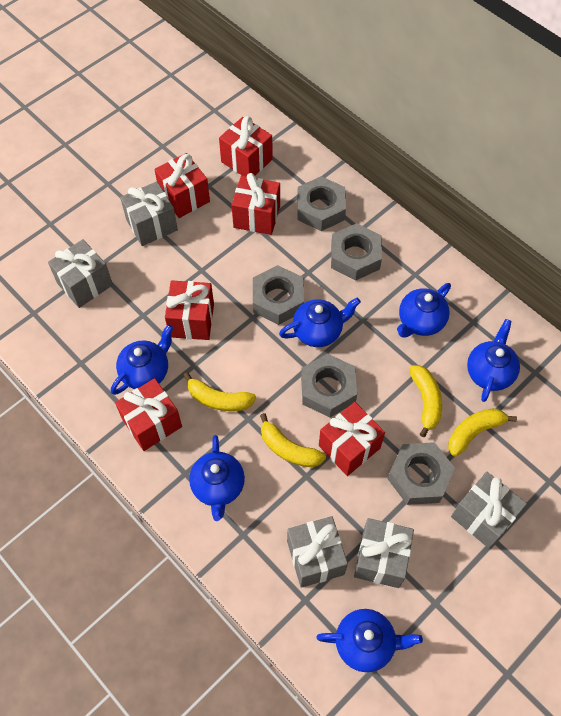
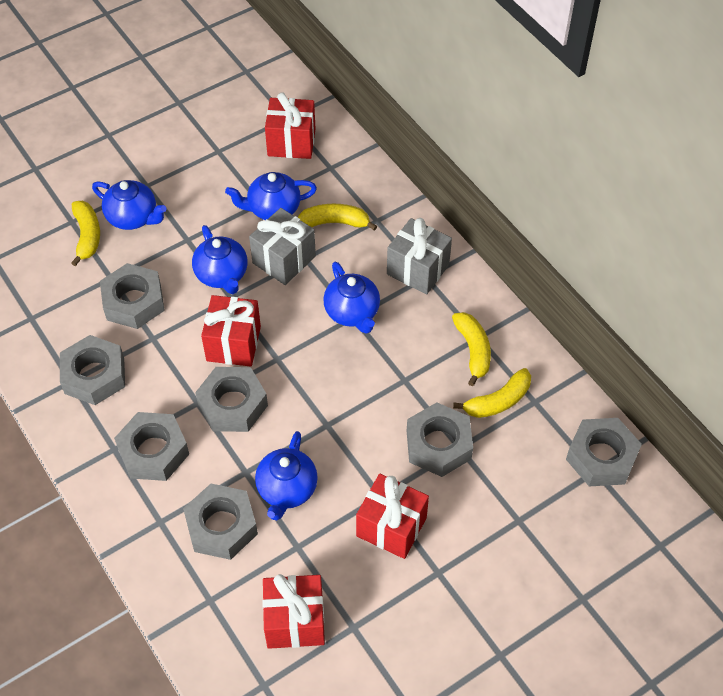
blue teapot: 6 -> 5
grey gift: 5 -> 2
grey nut: 5 -> 7
red gift: 6 -> 4

